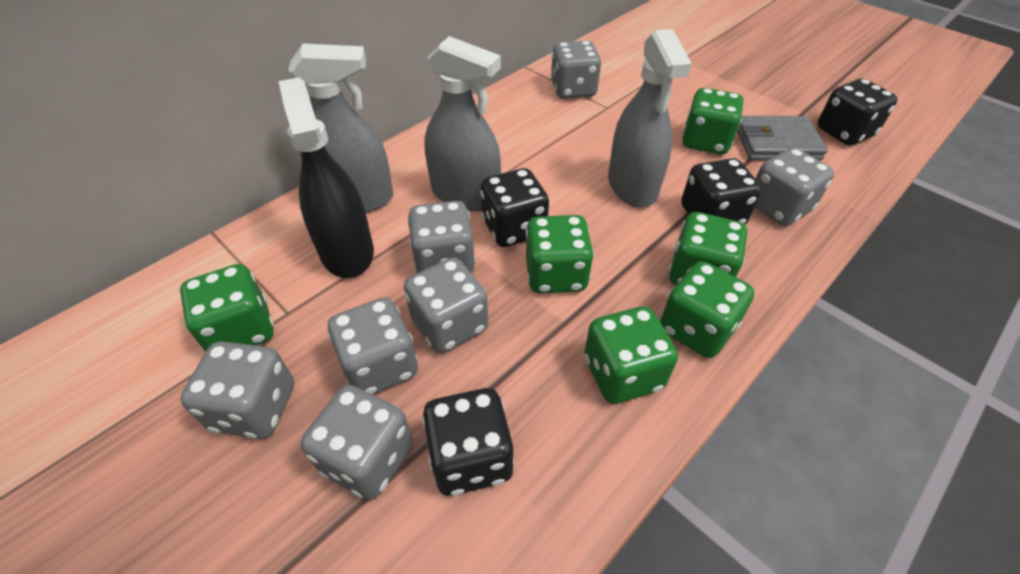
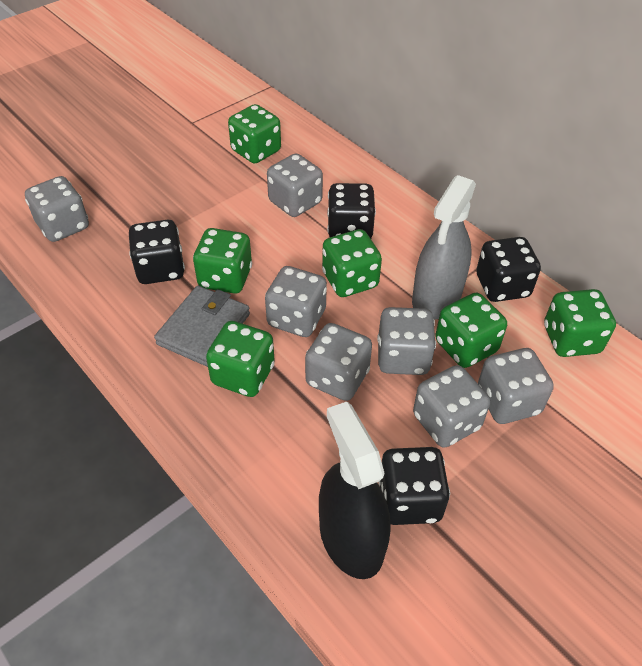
grey spray bottle: 3 -> 1

